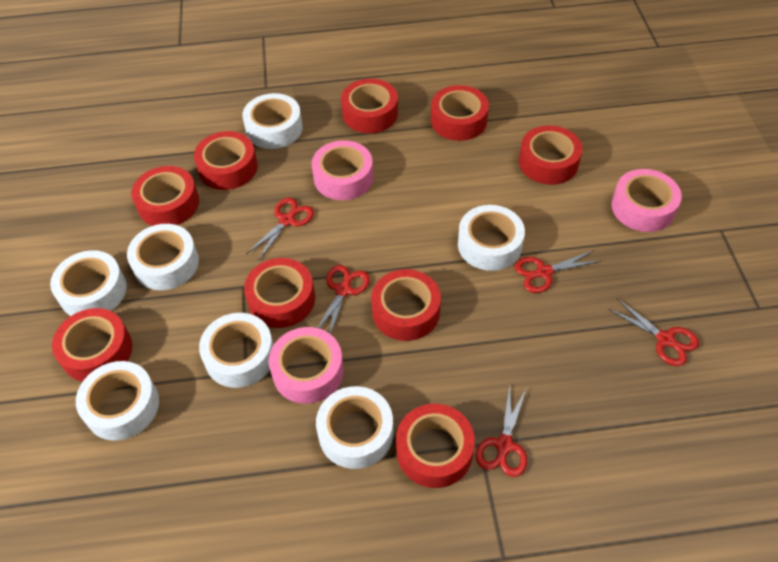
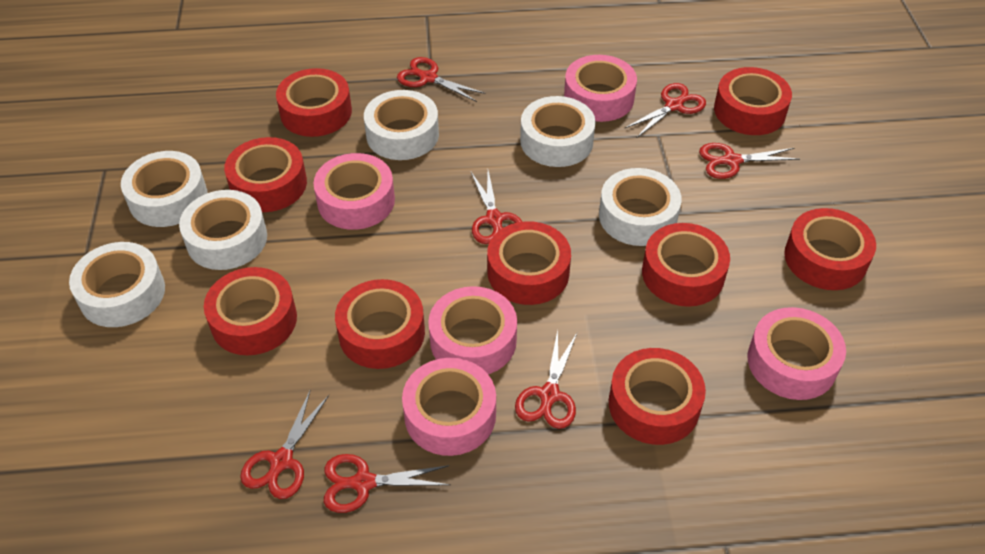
pink tape: 3 -> 5
red scissors: 5 -> 7
white tape: 7 -> 6

